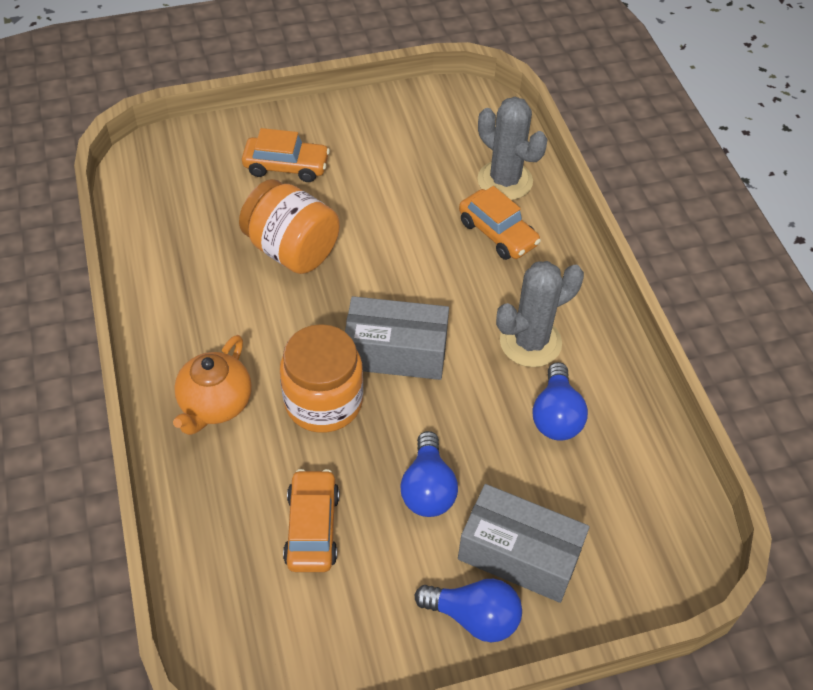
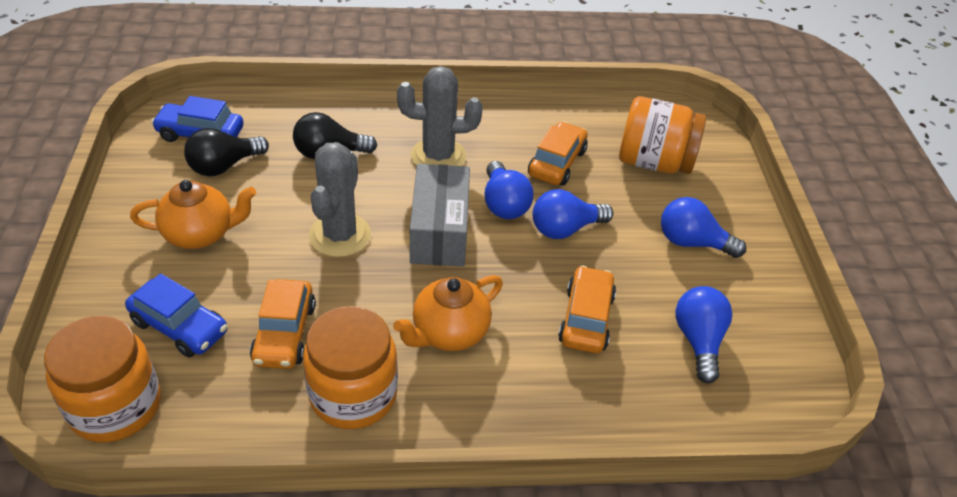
black light bulb: 0 -> 2
blue car: 0 -> 2
blue light bulb: 3 -> 4
grey box: 2 -> 1
orange jar: 2 -> 3
orange teapot: 1 -> 2

